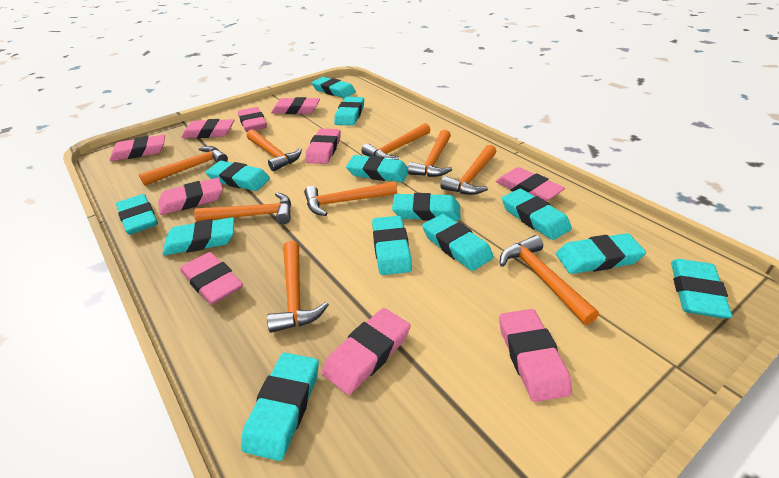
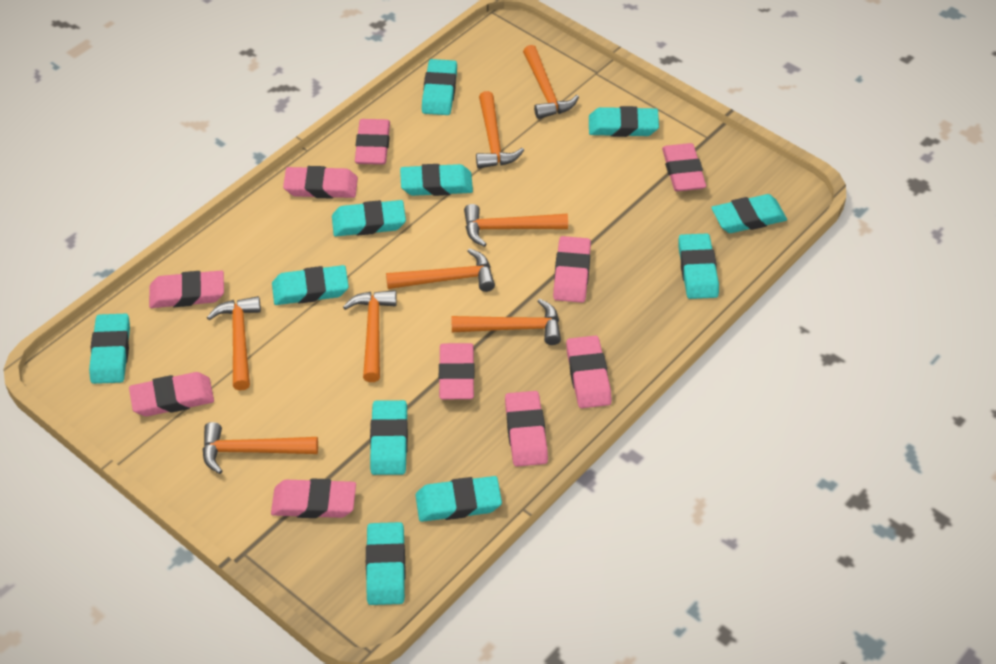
orange hammer: 9 -> 8
turquoise eraser: 13 -> 11

